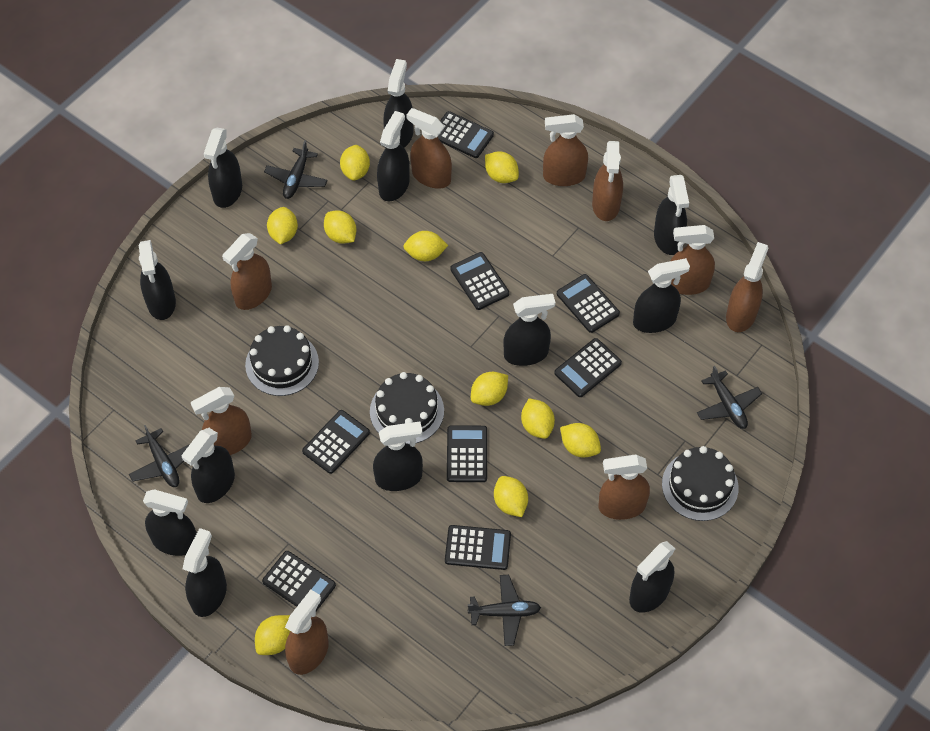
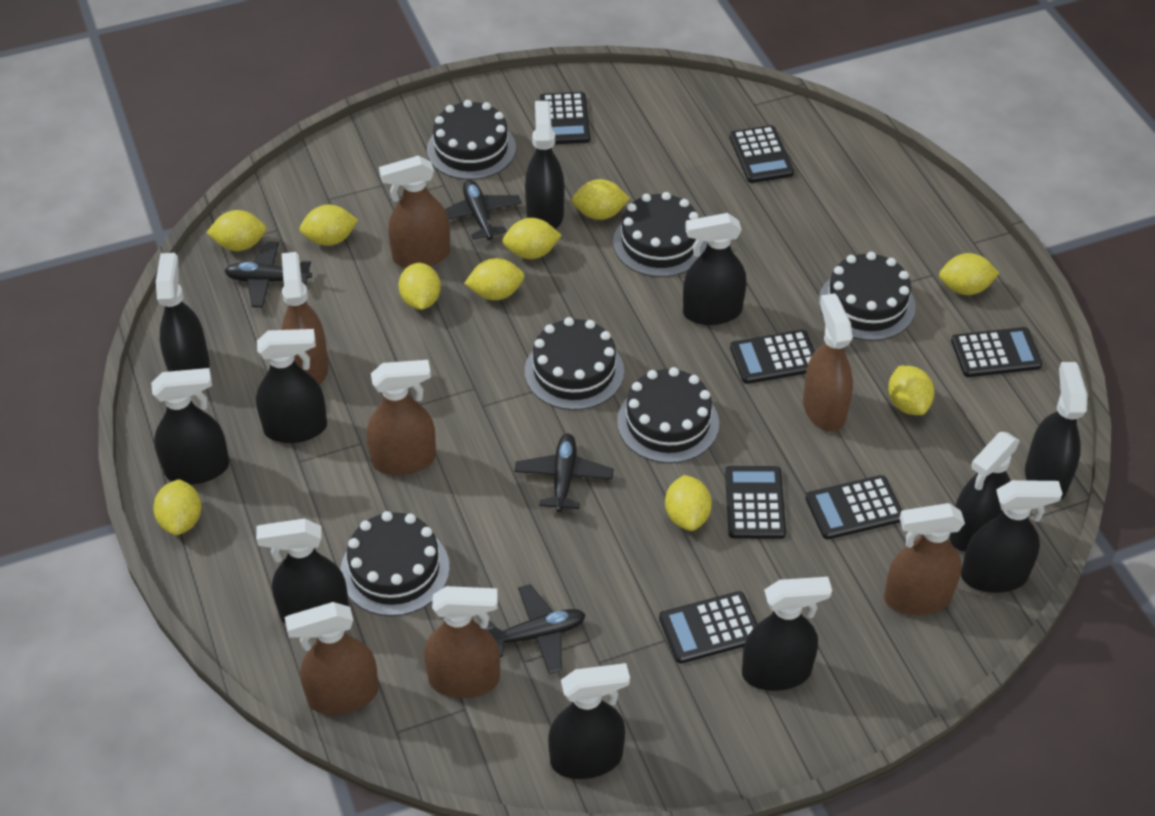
black cake: 3 -> 6
black calculator: 8 -> 7
black spray bottle: 12 -> 11
brown spray bottle: 9 -> 7

